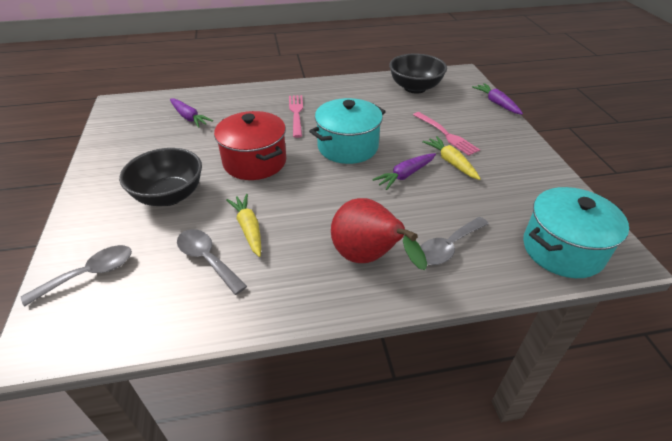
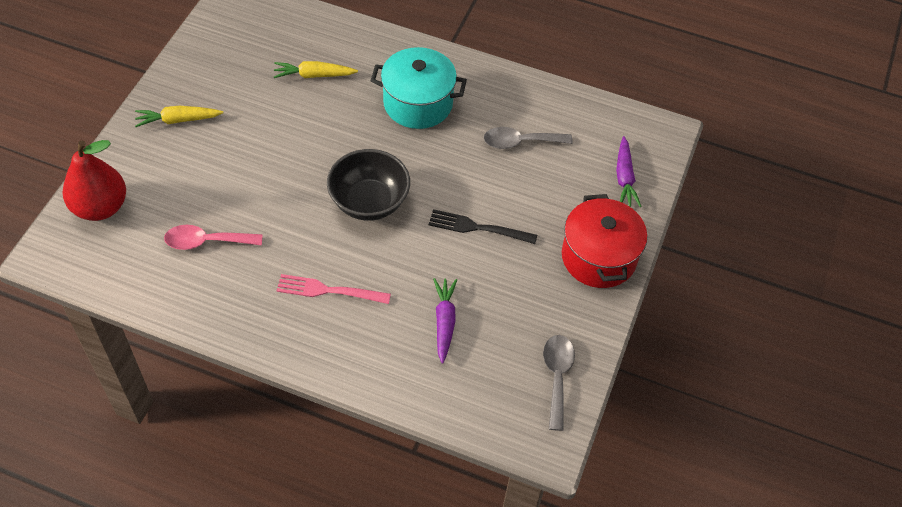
black bowl: 2 -> 1
black fork: 0 -> 1
grey spoon: 3 -> 2
pink fork: 2 -> 1
pink spoon: 0 -> 1
purple carrot: 3 -> 2
turquoise pot: 2 -> 1

